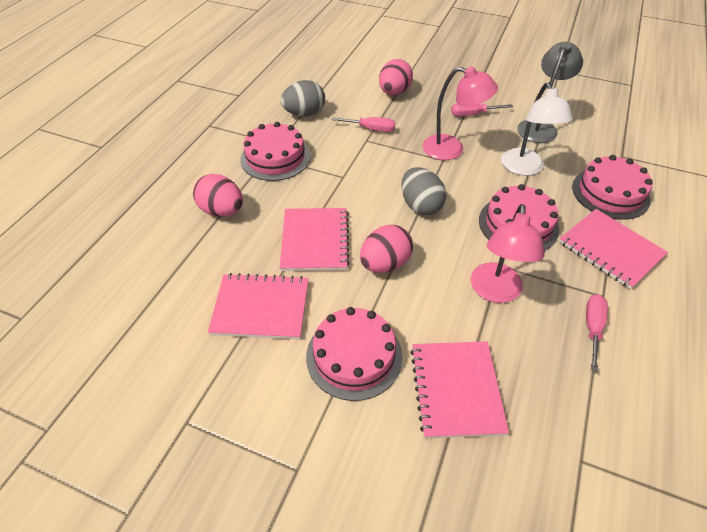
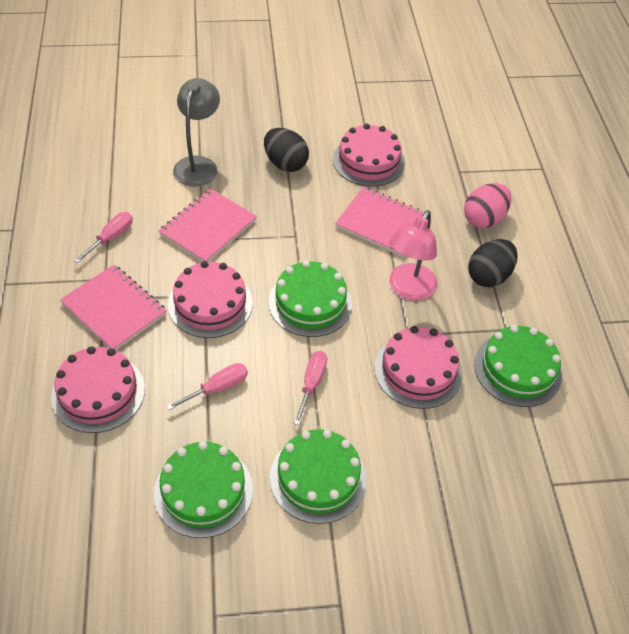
black egg: 0 -> 2
green cake: 0 -> 4
grey egg: 2 -> 0
pink egg: 3 -> 1
pink lamp: 2 -> 1
pink notebook: 4 -> 3
white lamp: 1 -> 0

